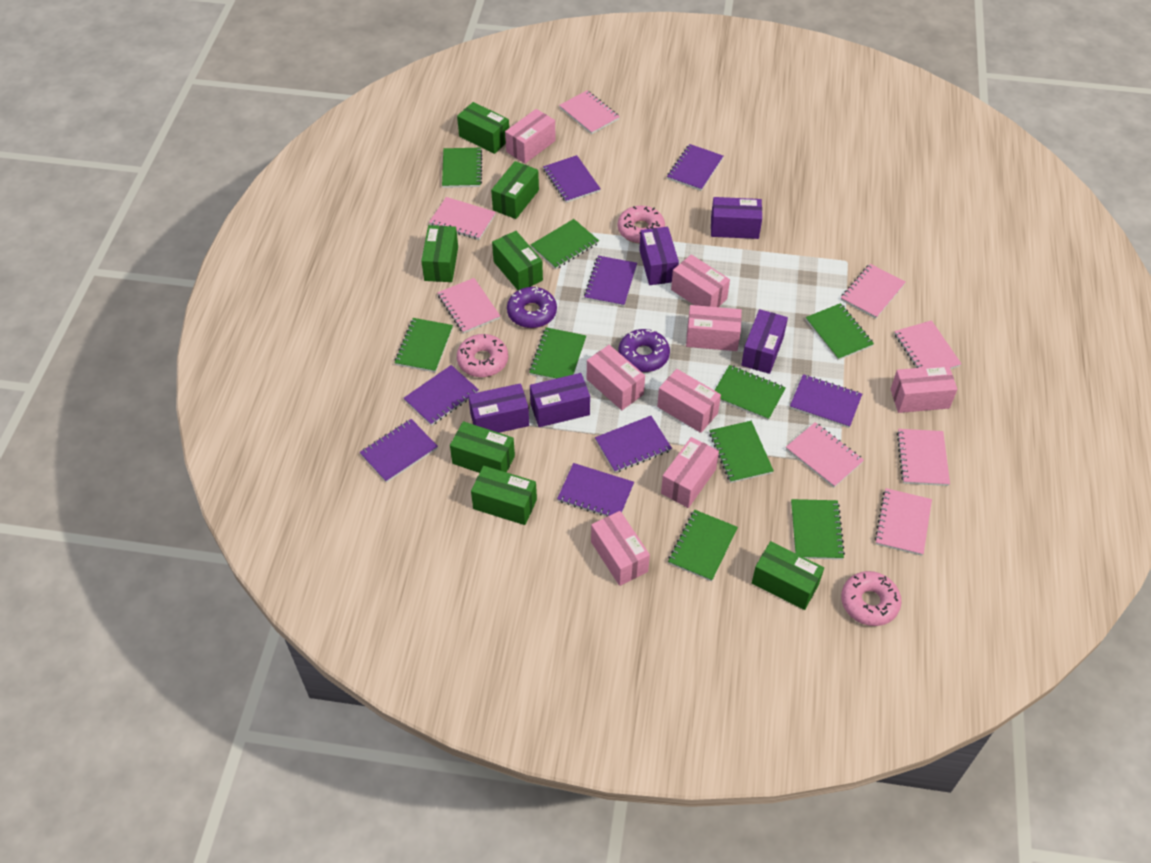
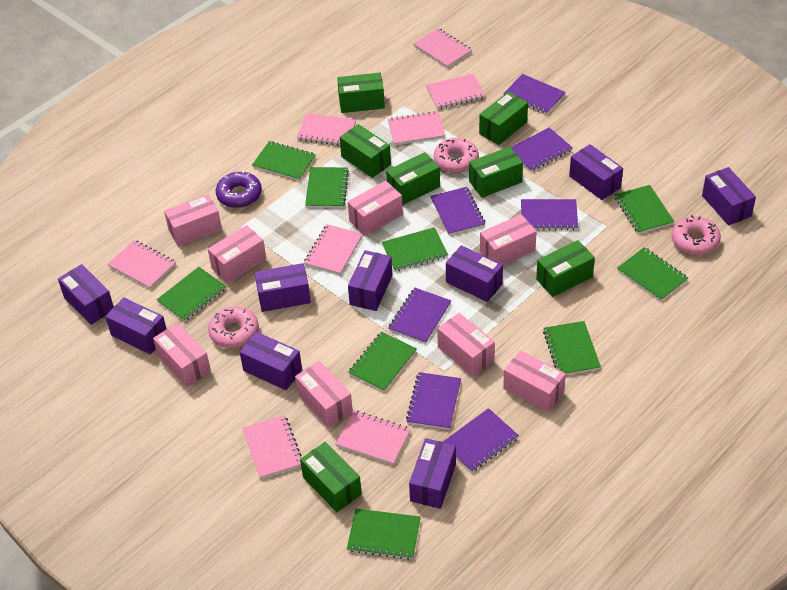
purple box: 5 -> 9
purple donut: 2 -> 1
purple notebook: 8 -> 7

